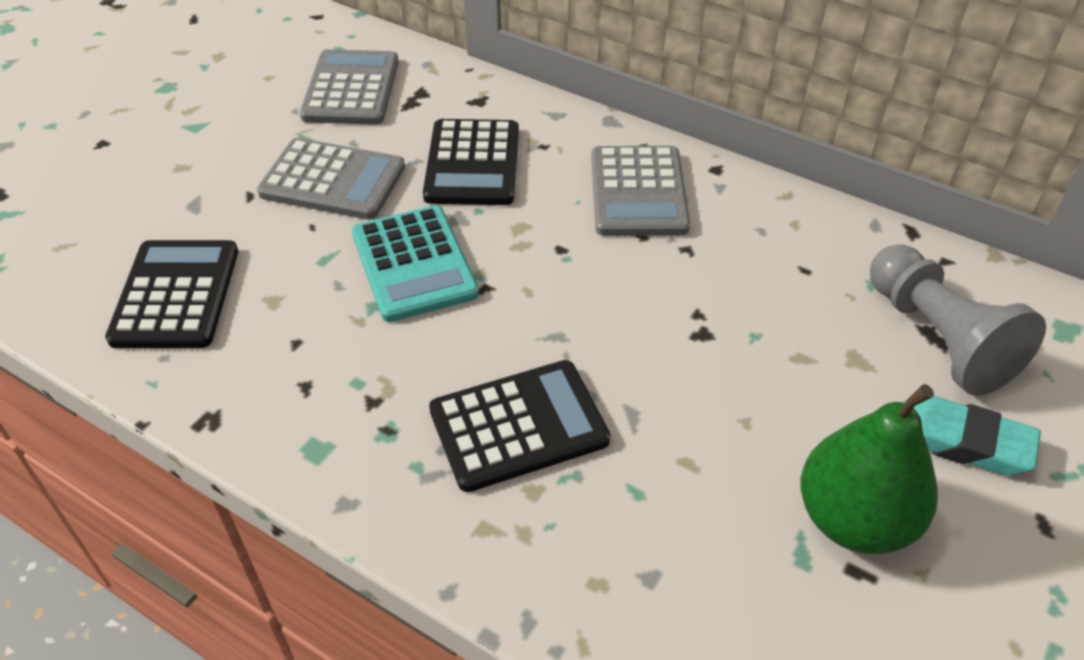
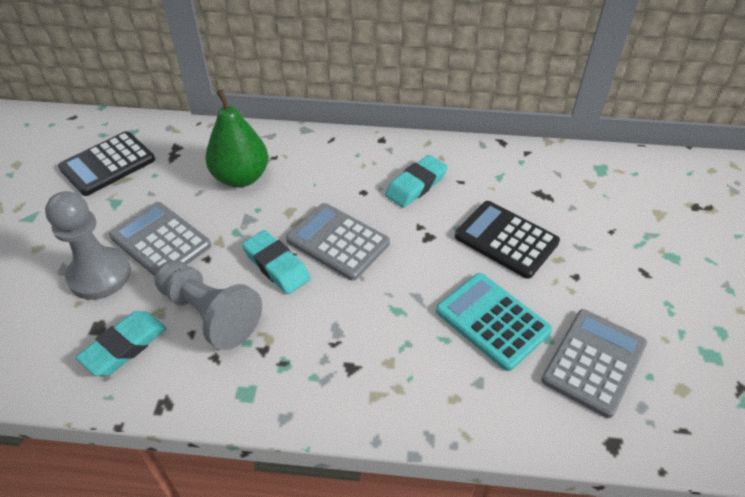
black calculator: 3 -> 2
grey pawn: 1 -> 2
turquoise eraser: 1 -> 3

